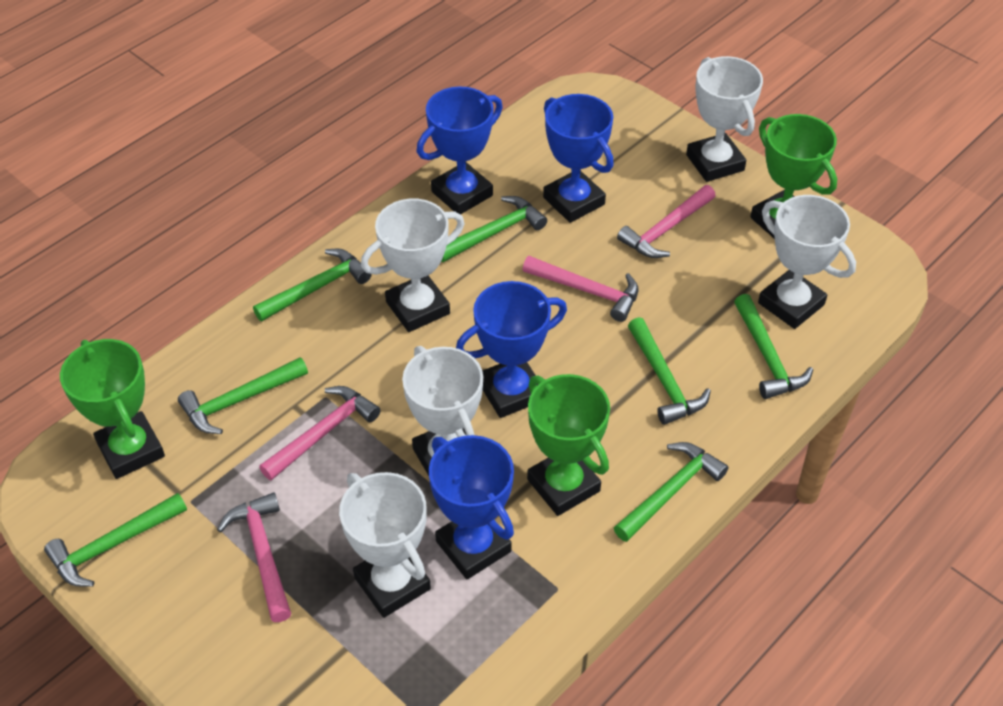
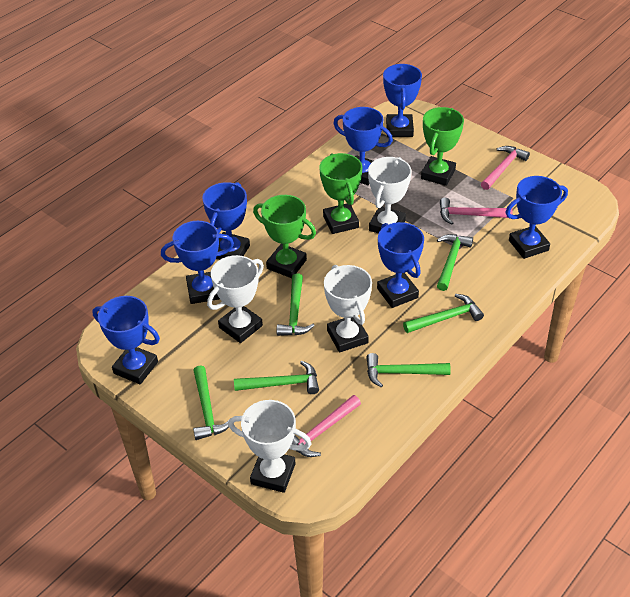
blue trophy: 4 -> 7
green hammer: 7 -> 6
pink hammer: 4 -> 3
white trophy: 5 -> 4

